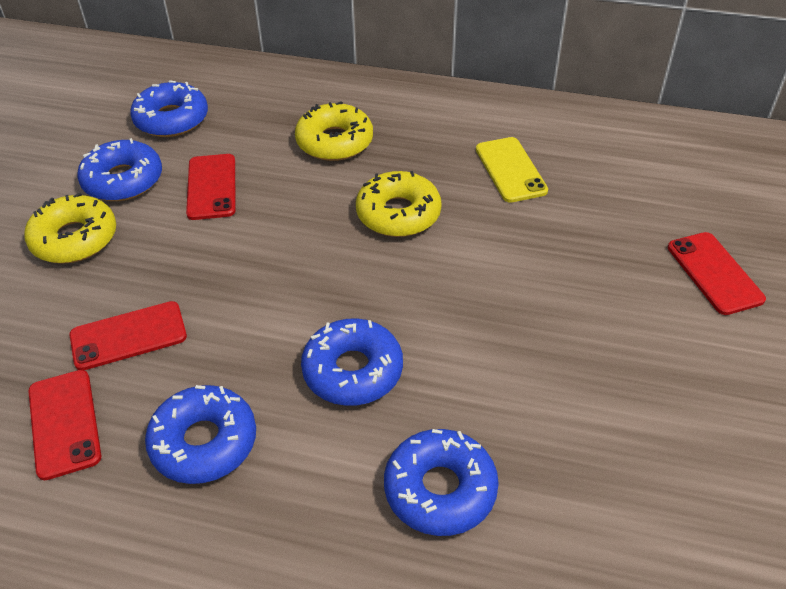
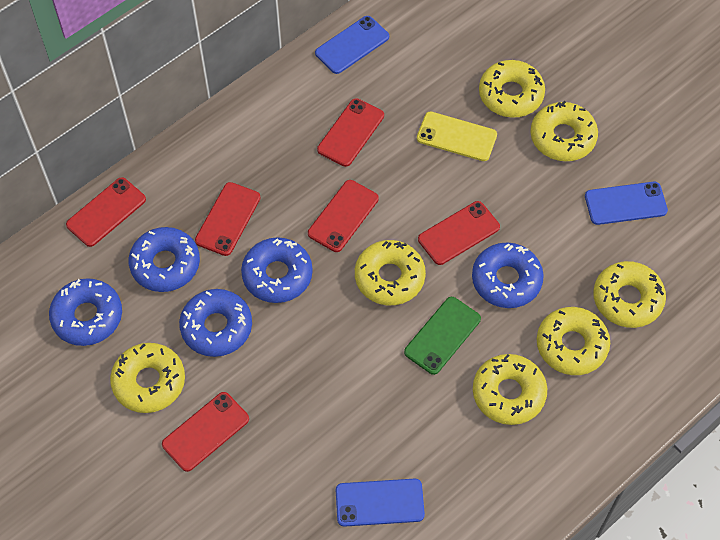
blue phone: 0 -> 3
green phone: 0 -> 1
red phone: 4 -> 6
yellow donut: 3 -> 7

